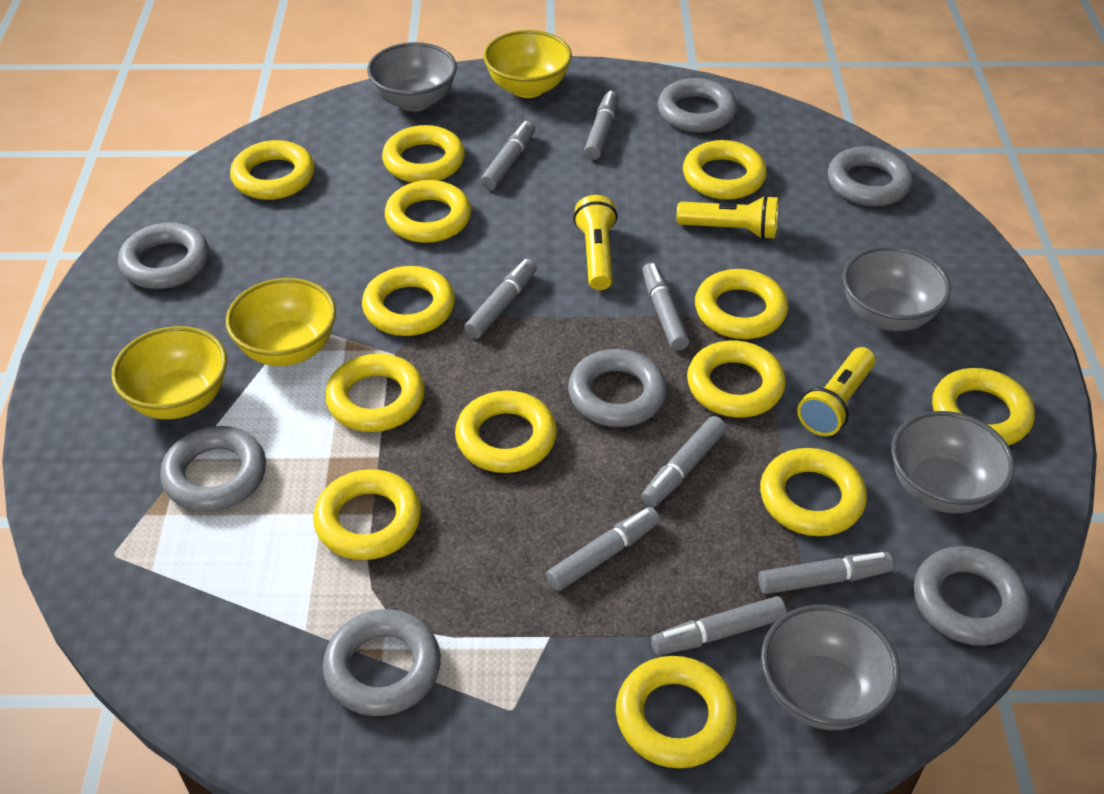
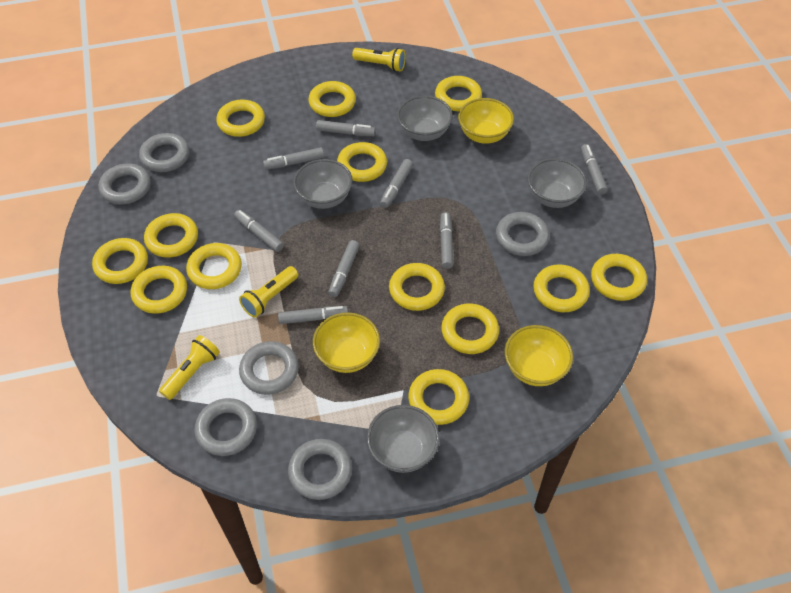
grey ring: 7 -> 6

